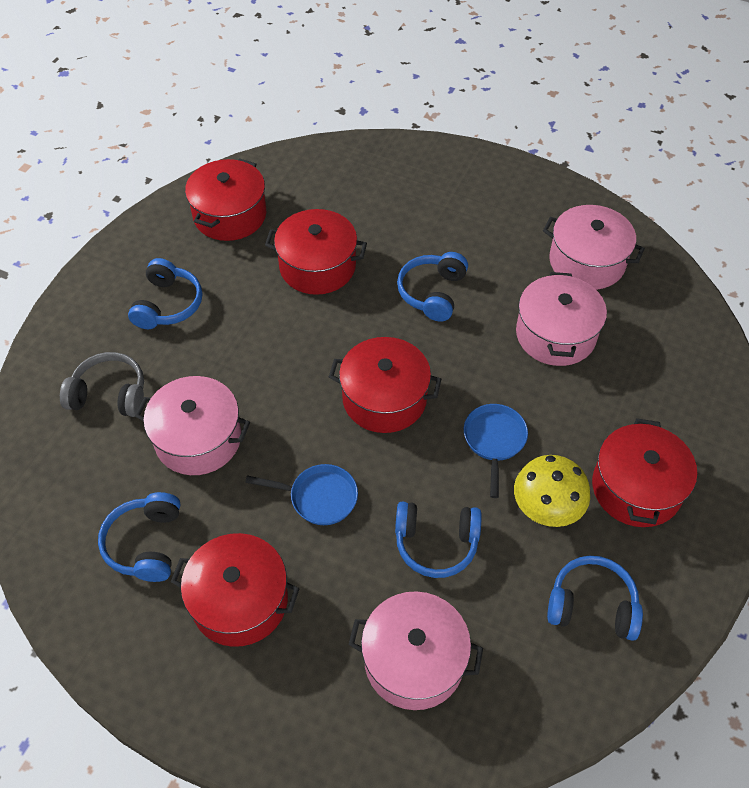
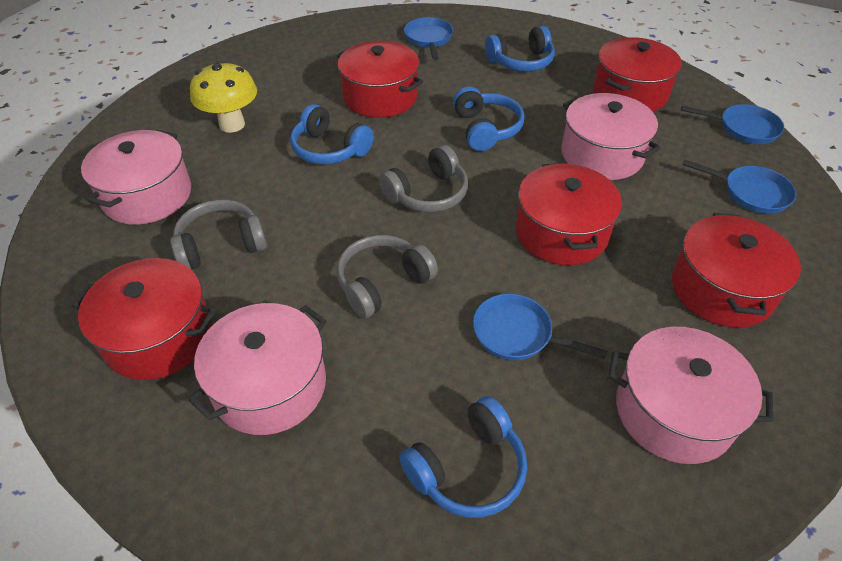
blue headphones: 5 -> 4
blue pan: 2 -> 4
grey headphones: 1 -> 3

